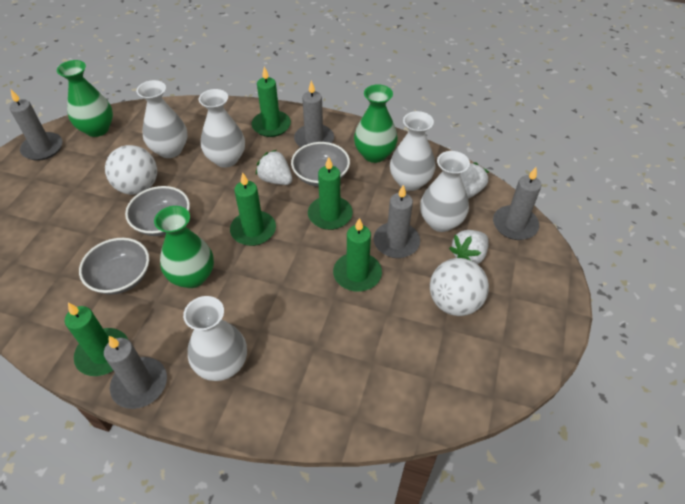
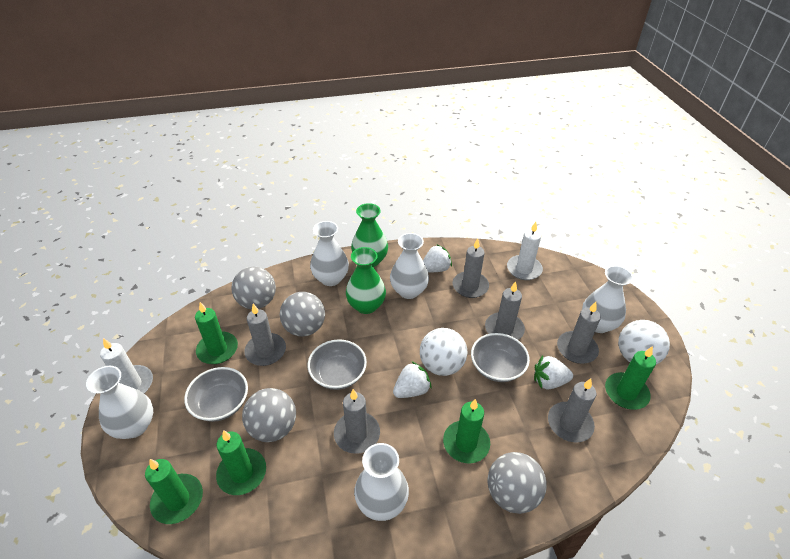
green vase: 3 -> 2
grey ball: 0 -> 4
grey candle: 5 -> 6
white candle: 0 -> 2

